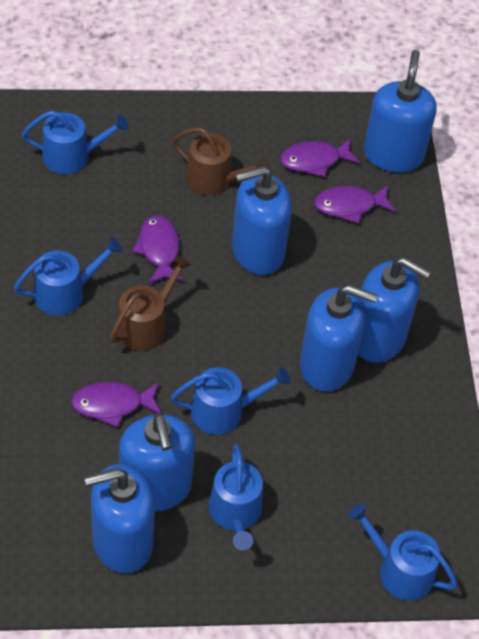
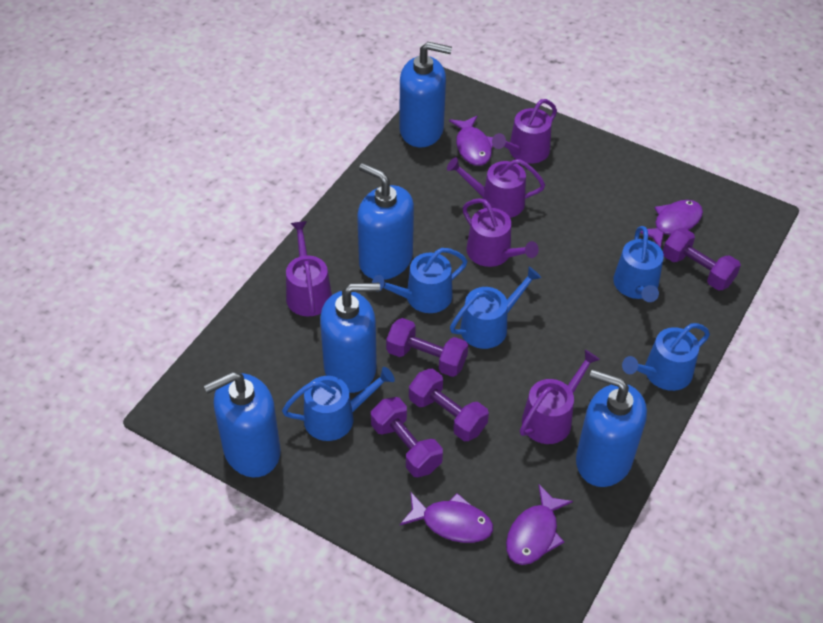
blue soap dispenser: 6 -> 5
brown watering can: 2 -> 0
purple dumbbell: 0 -> 4
purple watering can: 0 -> 5

